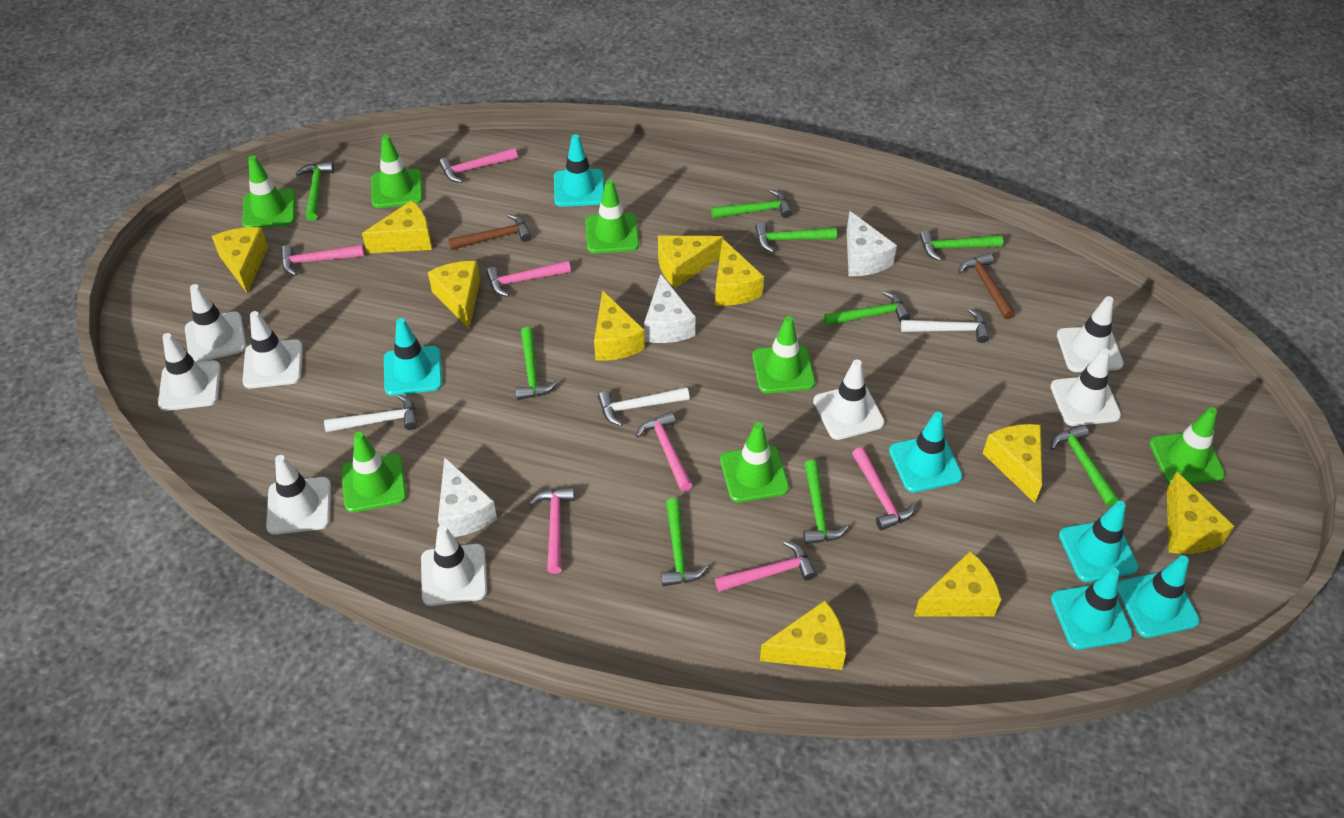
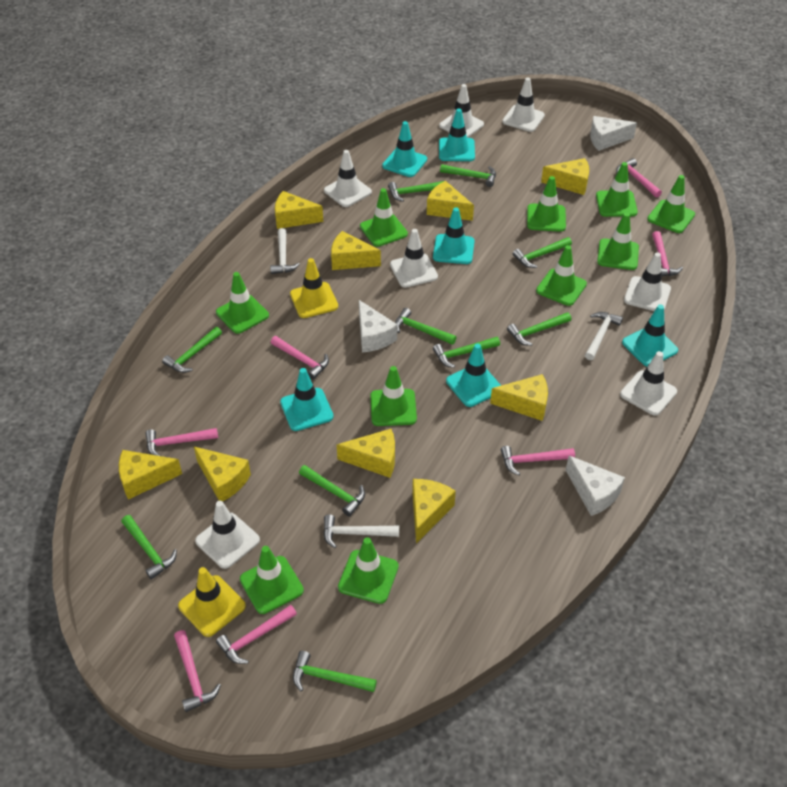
brown hammer: 2 -> 0
green hammer: 9 -> 10
green traffic cone: 7 -> 10
white traffic cone: 8 -> 7
yellow cheese: 10 -> 9
yellow traffic cone: 0 -> 2

